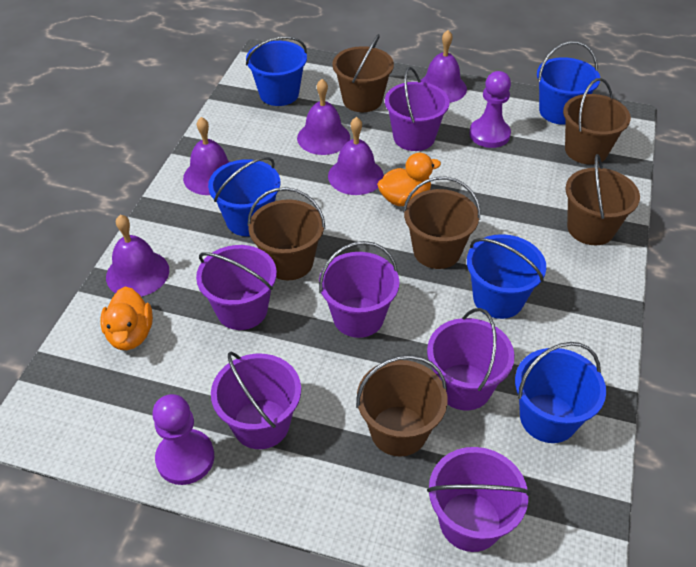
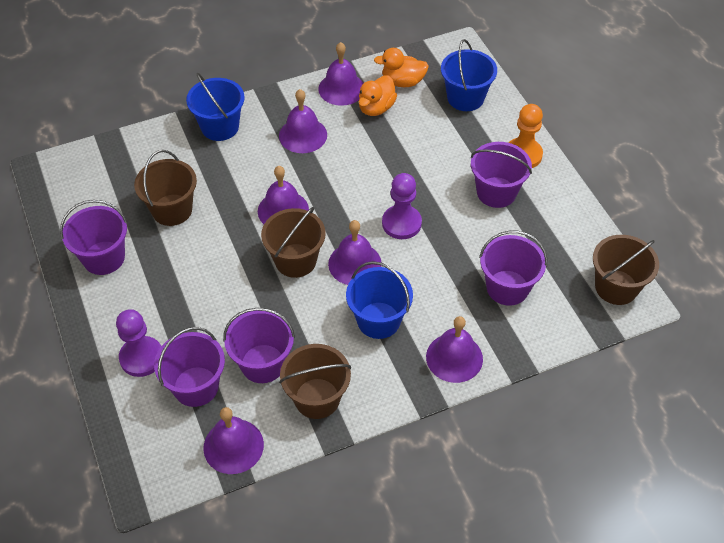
blue bucket: 5 -> 3
brown bucket: 6 -> 4
orange pawn: 0 -> 1
purple bell: 5 -> 6
purple bucket: 6 -> 5

